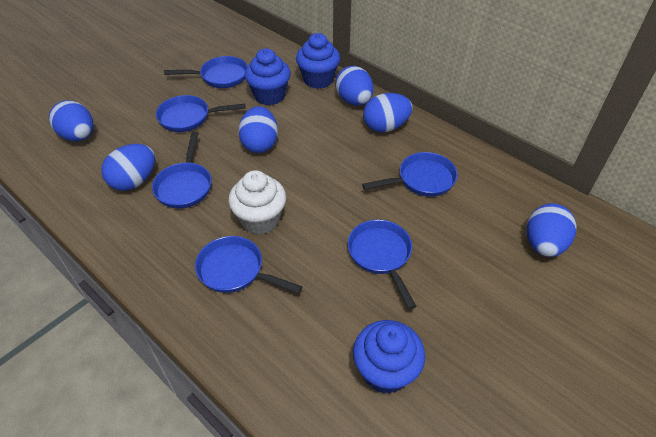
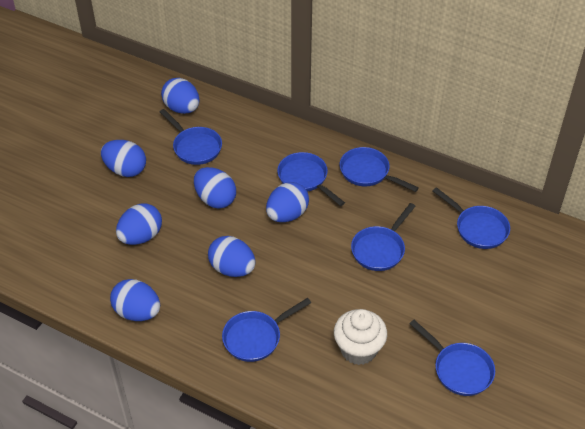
blue cupcake: 3 -> 0
blue egg: 6 -> 7
blue pan: 6 -> 7

